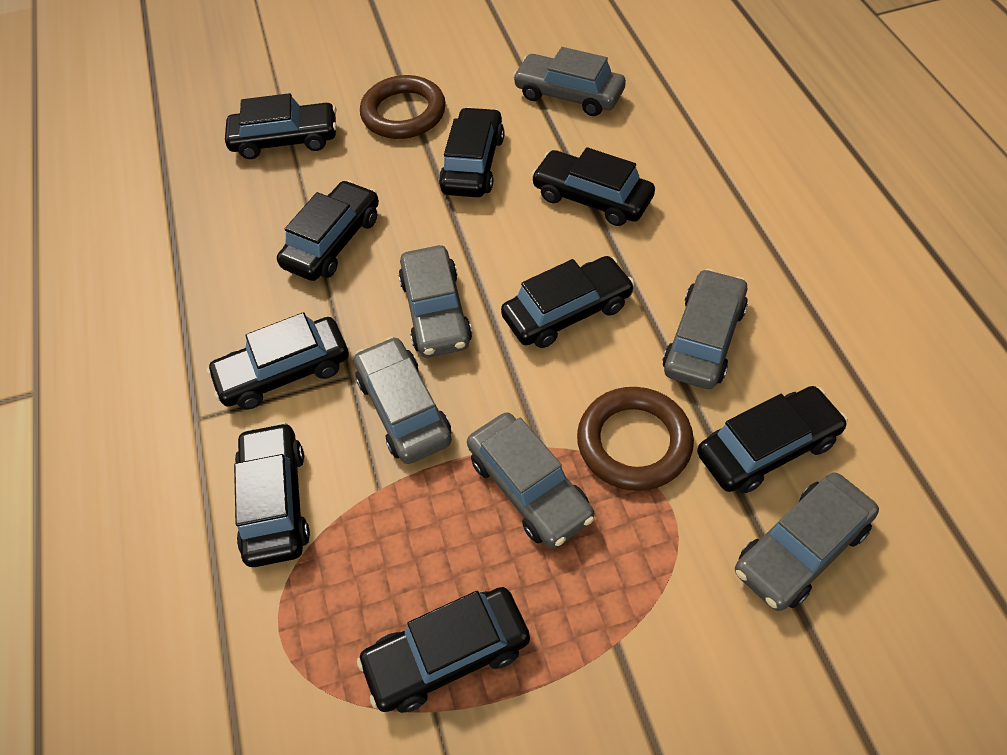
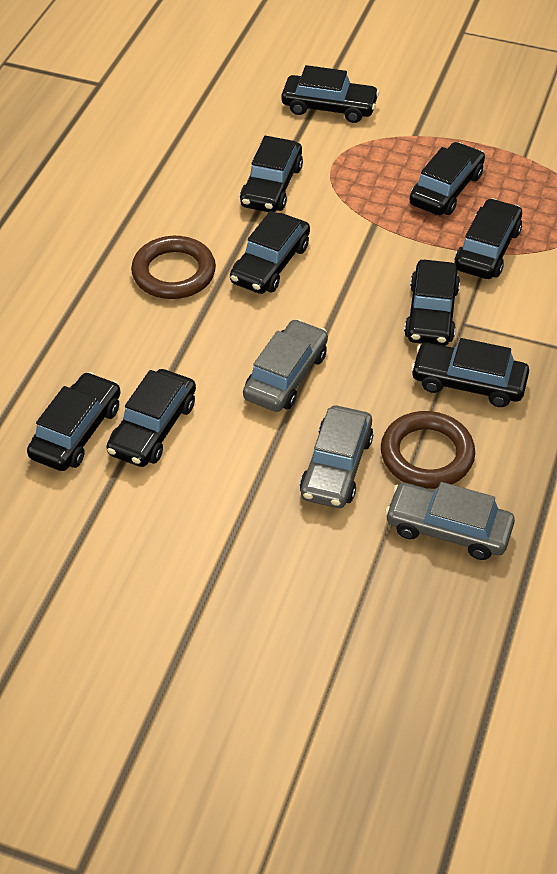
grey car: 6 -> 3

